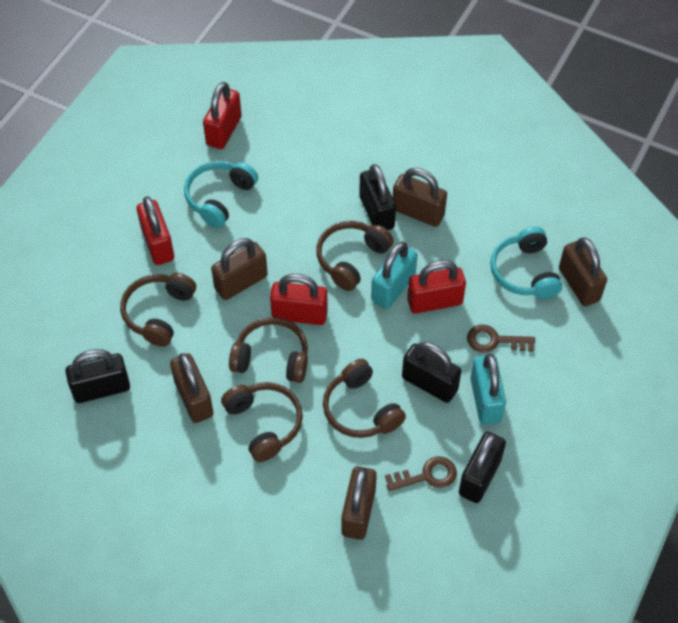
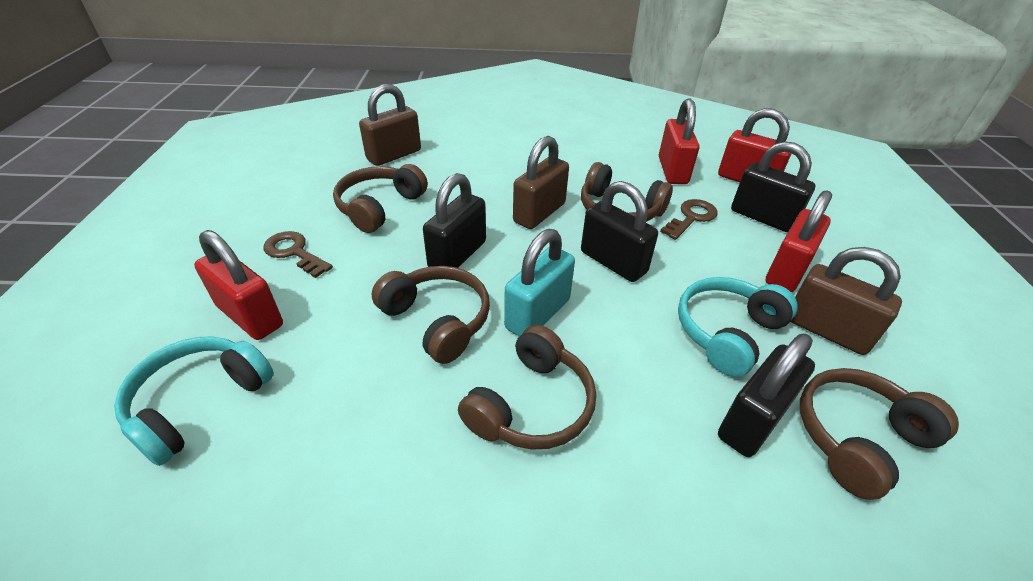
brown padlock: 5 -> 3
turquoise padlock: 2 -> 1

